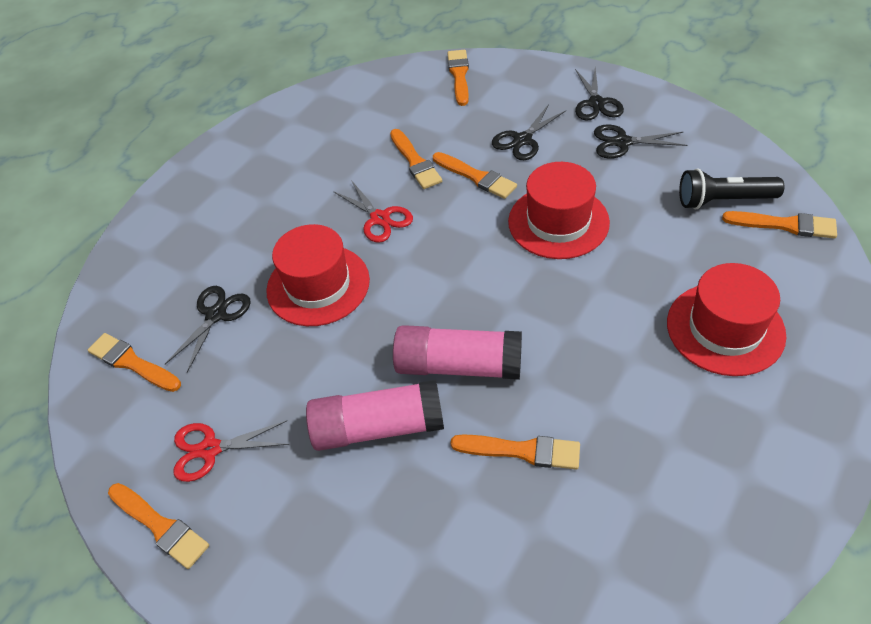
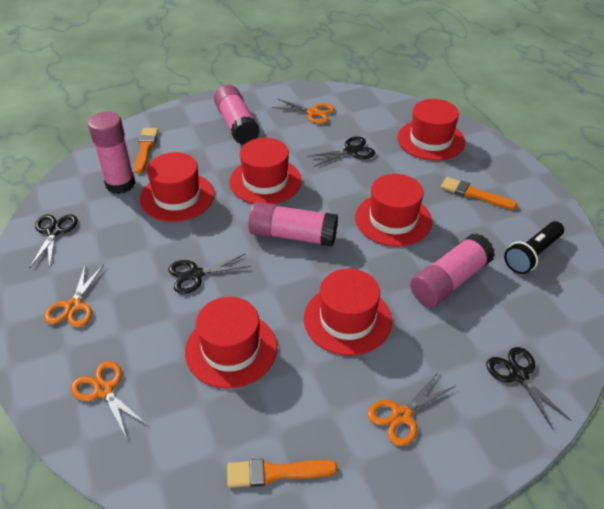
orange brush: 7 -> 3
orange scissors: 0 -> 4
pink glue stick: 2 -> 4
red hat: 3 -> 6
red scissors: 2 -> 0

